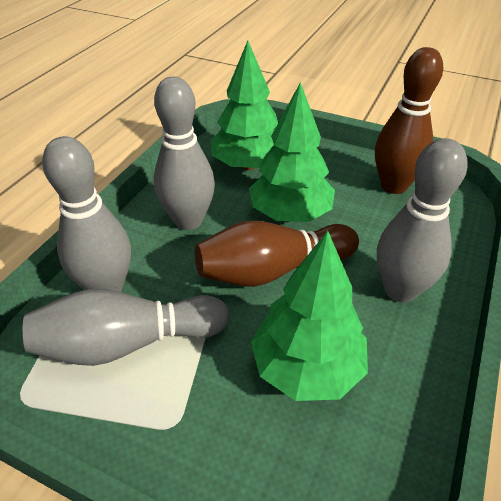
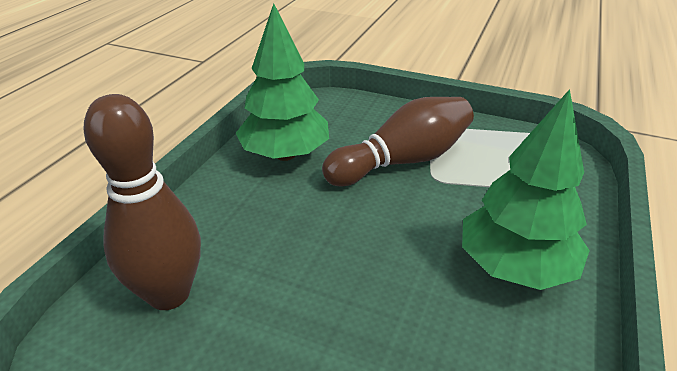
green tree: 3 -> 2
grey bowling pin: 4 -> 0

